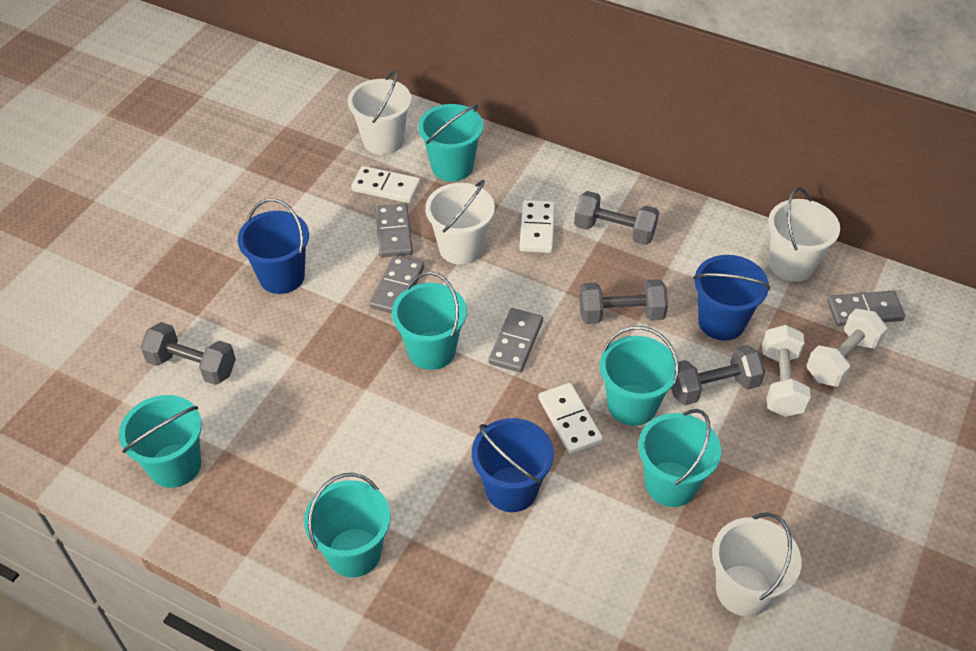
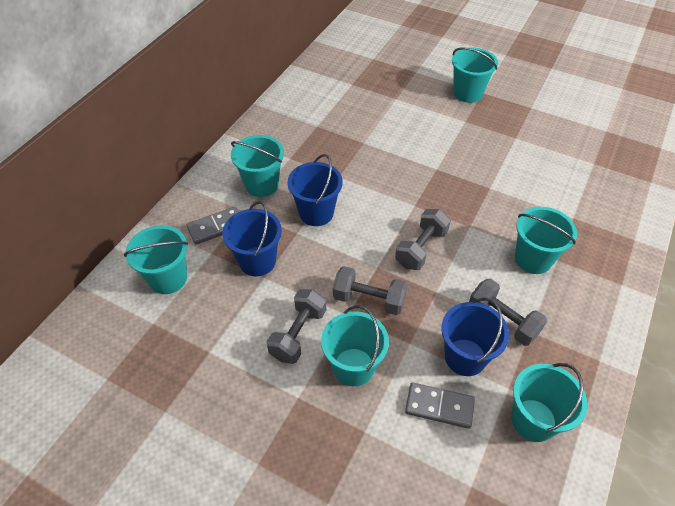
grey domino: 4 -> 2
white bucket: 4 -> 0
white domino: 3 -> 0
white dumbbell: 2 -> 0

